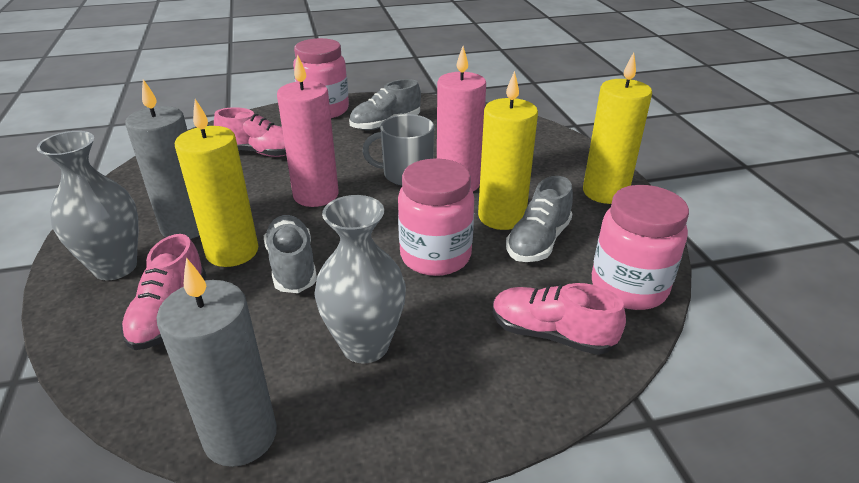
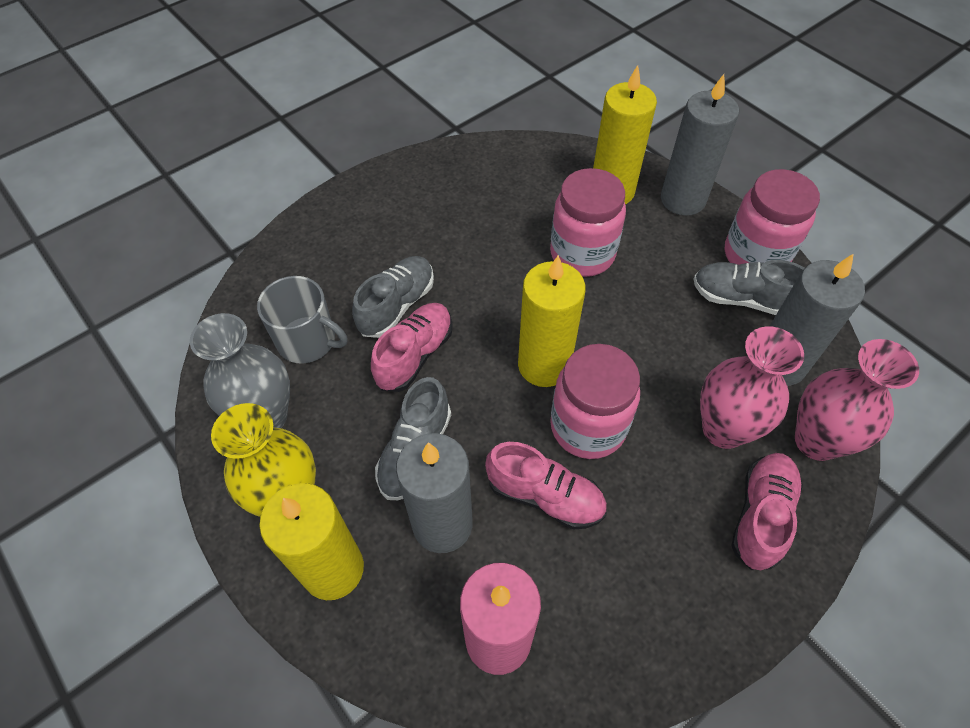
grey candle: 2 -> 3
grey vase: 2 -> 1
pink candle: 2 -> 1
pink vase: 0 -> 2
yellow vase: 0 -> 1

